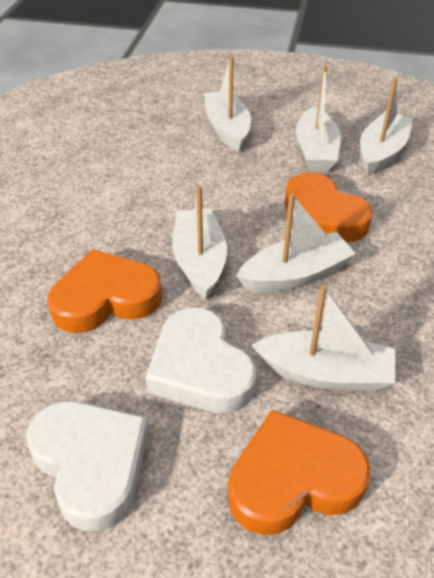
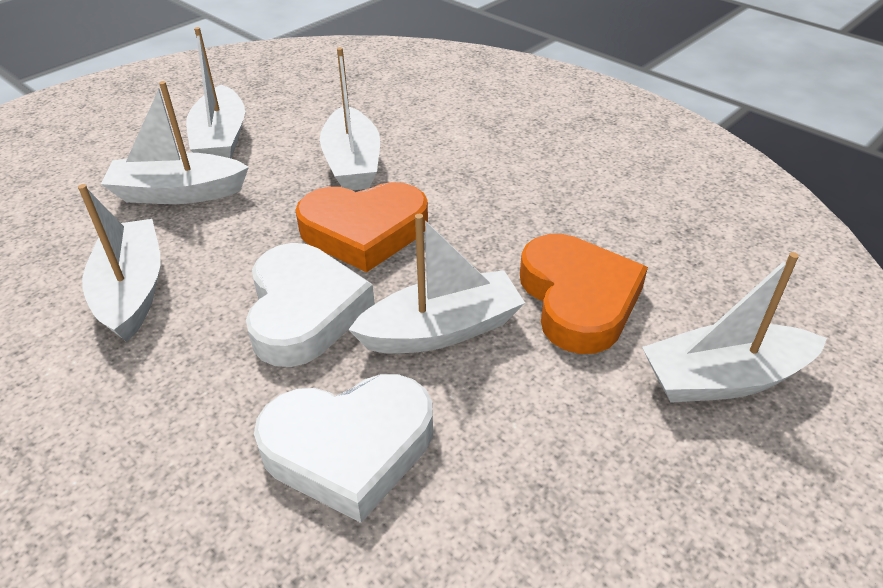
orange heart: 3 -> 2

